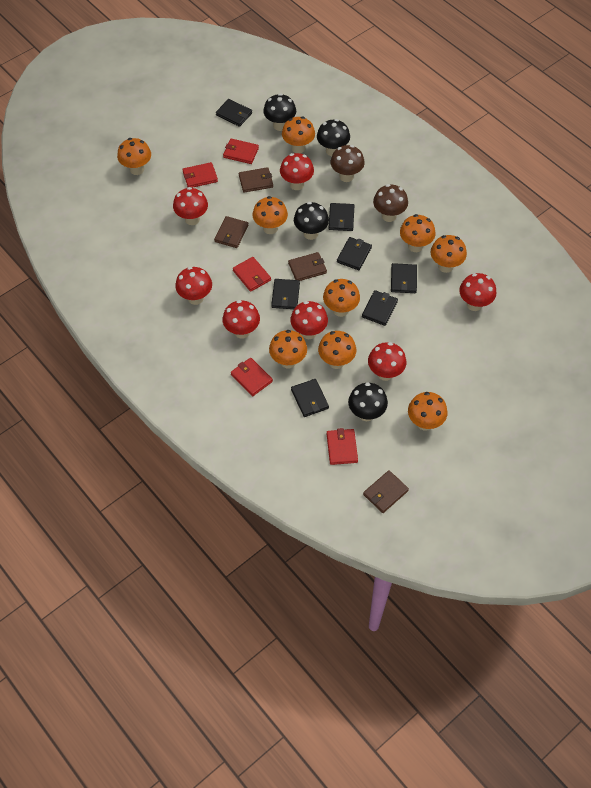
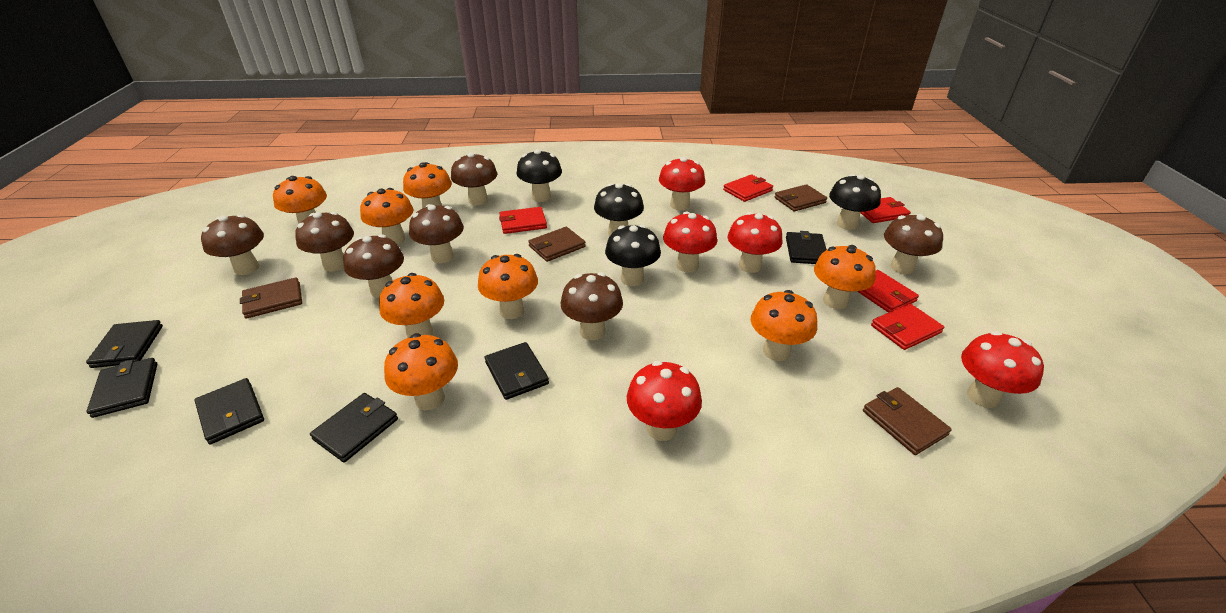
black wallet: 7 -> 6
brown mushroom: 2 -> 7
orange mushroom: 9 -> 8
red mushroom: 7 -> 5

